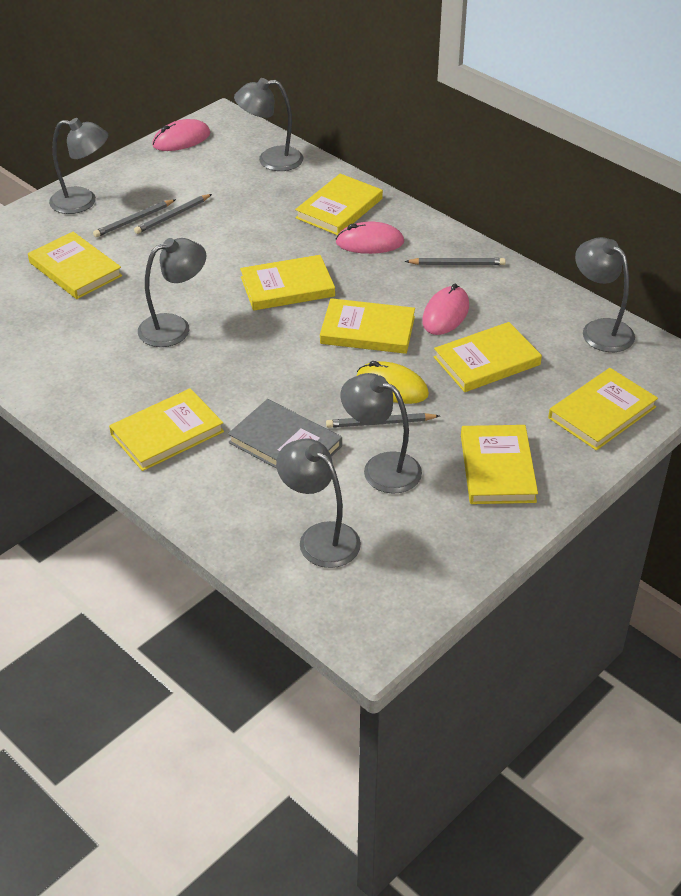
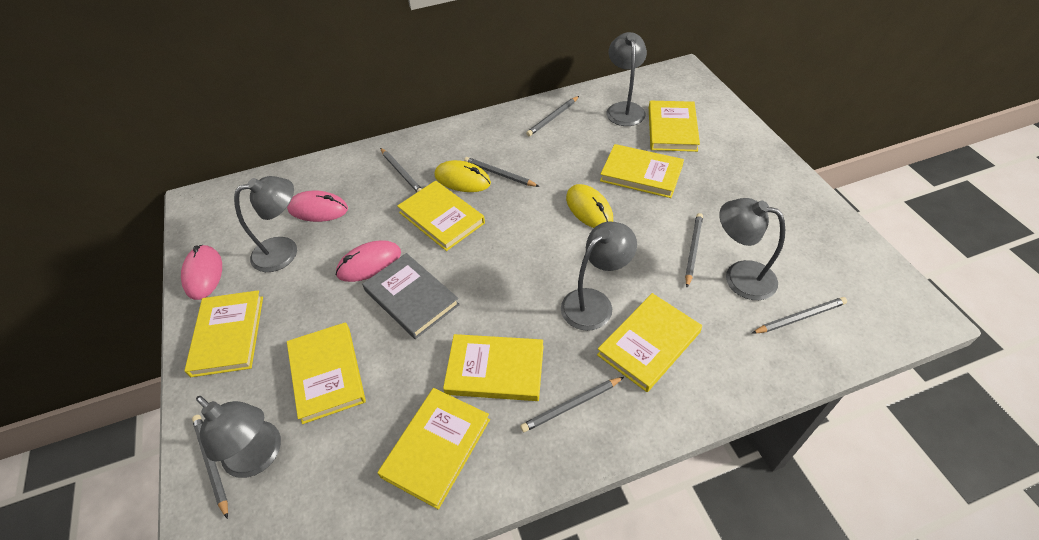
grey lamp: 6 -> 5
grey pencil: 4 -> 7
yellow mouse: 1 -> 2

